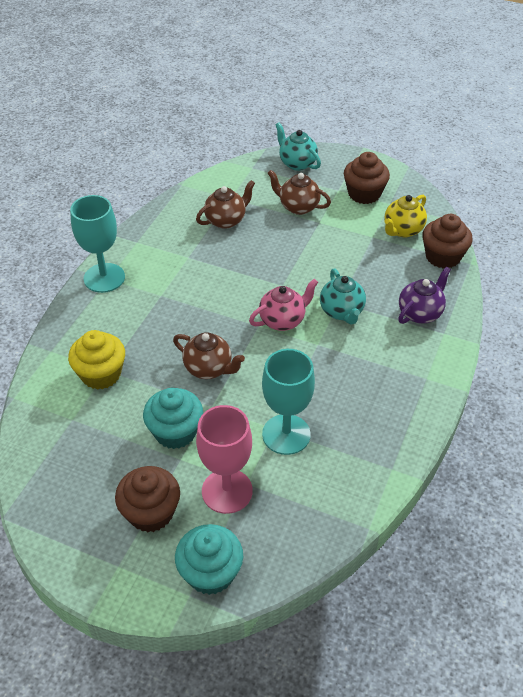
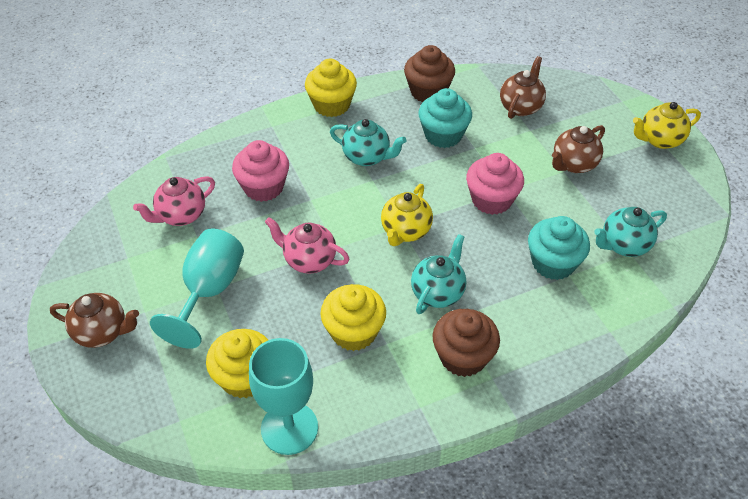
brown cupcake: 3 -> 2
pink cupcake: 0 -> 2
pink goblet: 1 -> 0
pink teapot: 1 -> 2
purple teapot: 1 -> 0
turquoise teapot: 2 -> 3
yellow cupcake: 1 -> 3
yellow teapot: 1 -> 2

